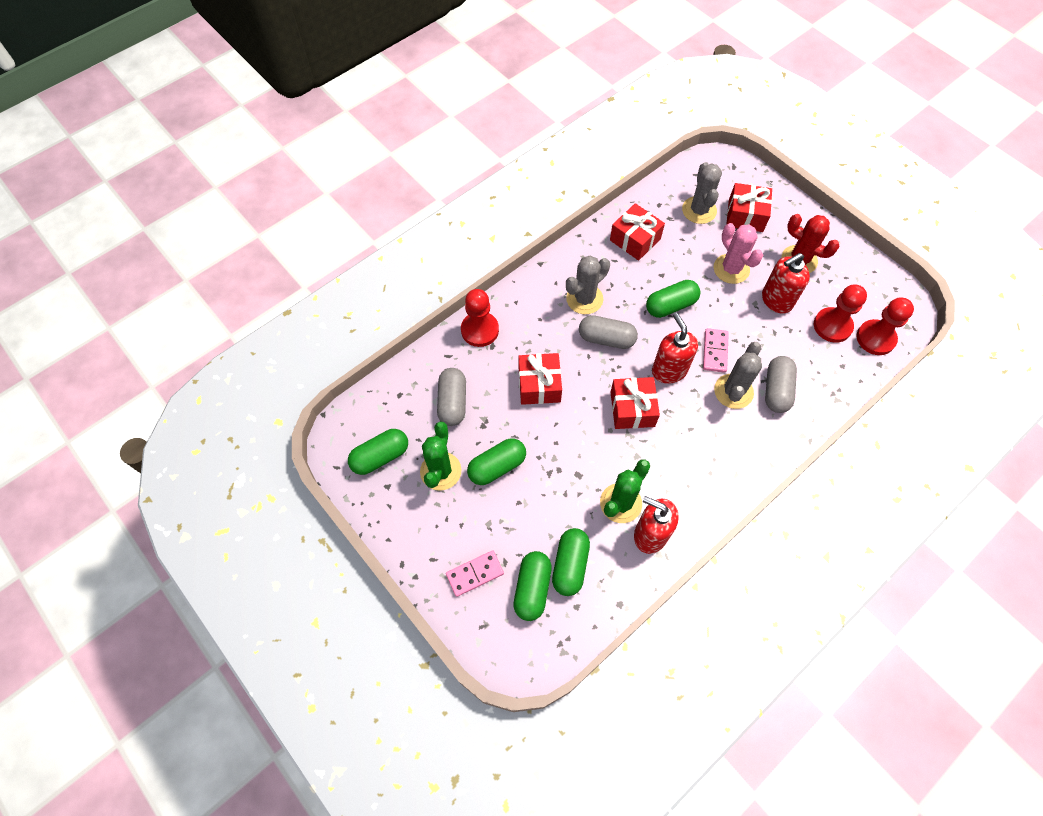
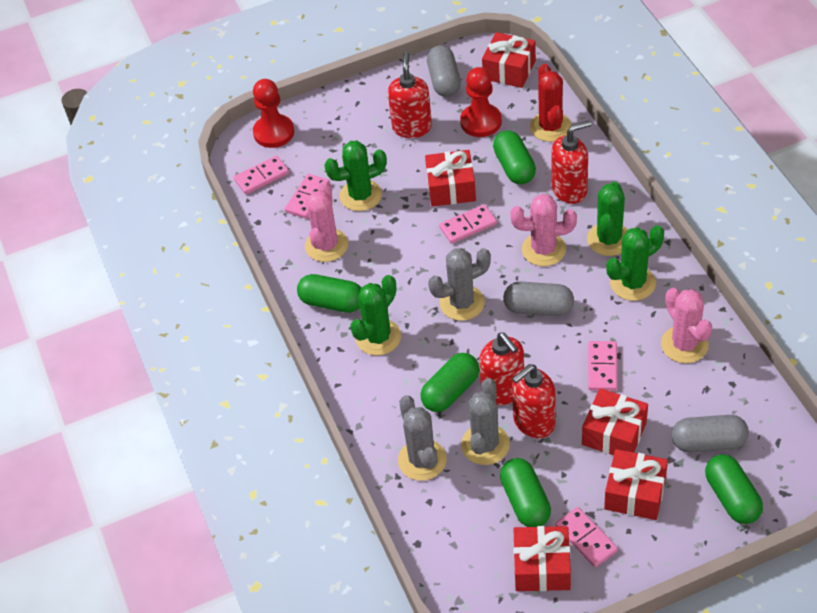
green cactus: 2 -> 4
pink cactus: 1 -> 3
pink domino: 2 -> 5
red gift: 4 -> 5
red pawn: 3 -> 2
red soap dispenser: 3 -> 4

